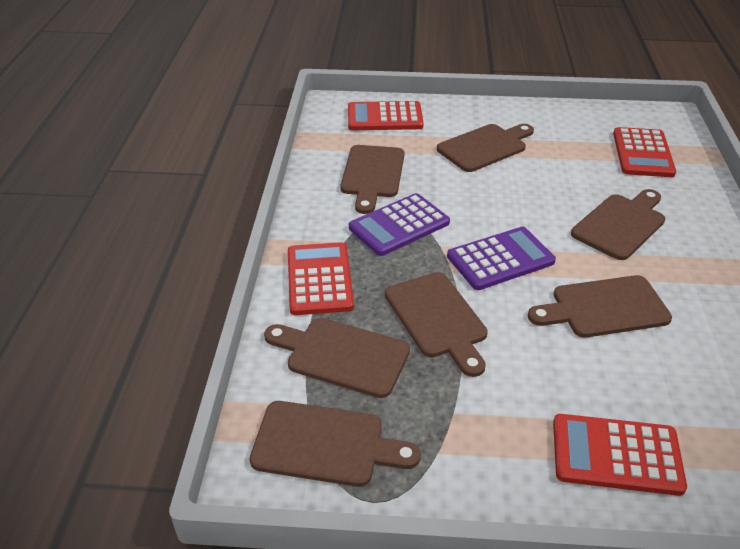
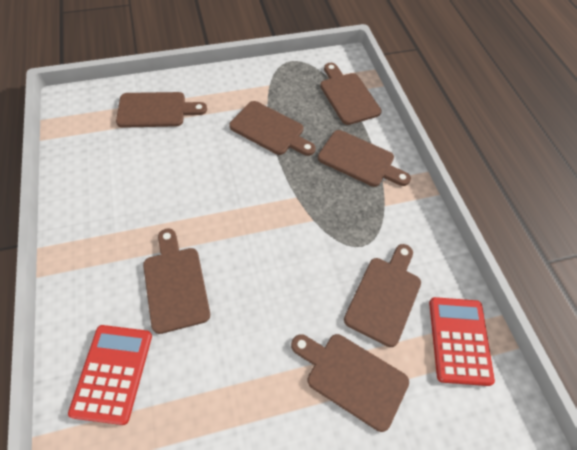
purple calculator: 2 -> 0
red calculator: 4 -> 2

